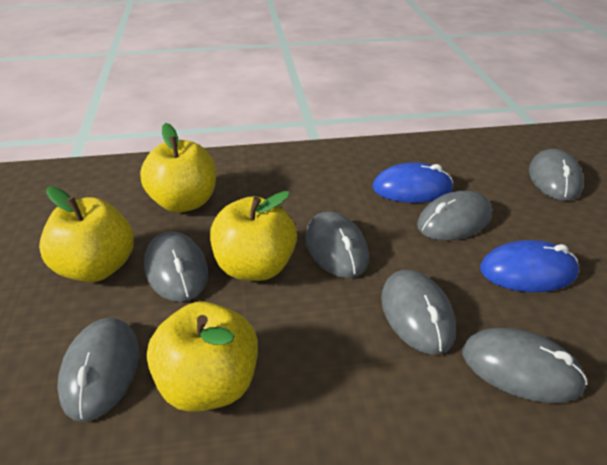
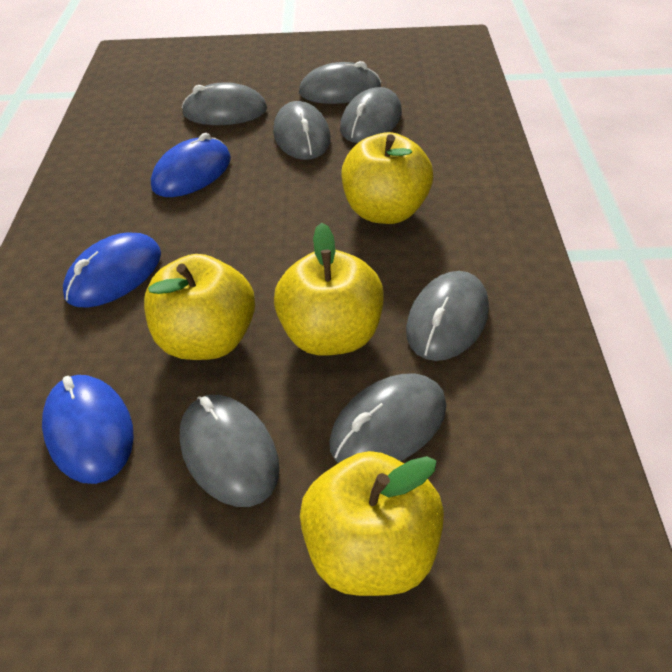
blue mouse: 2 -> 3

